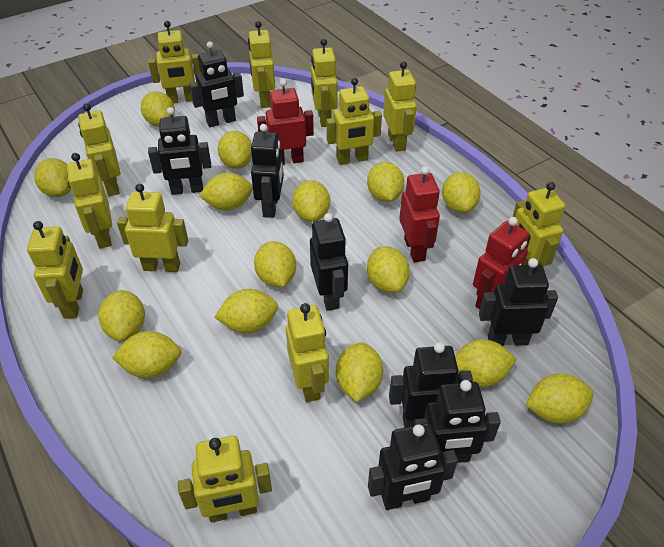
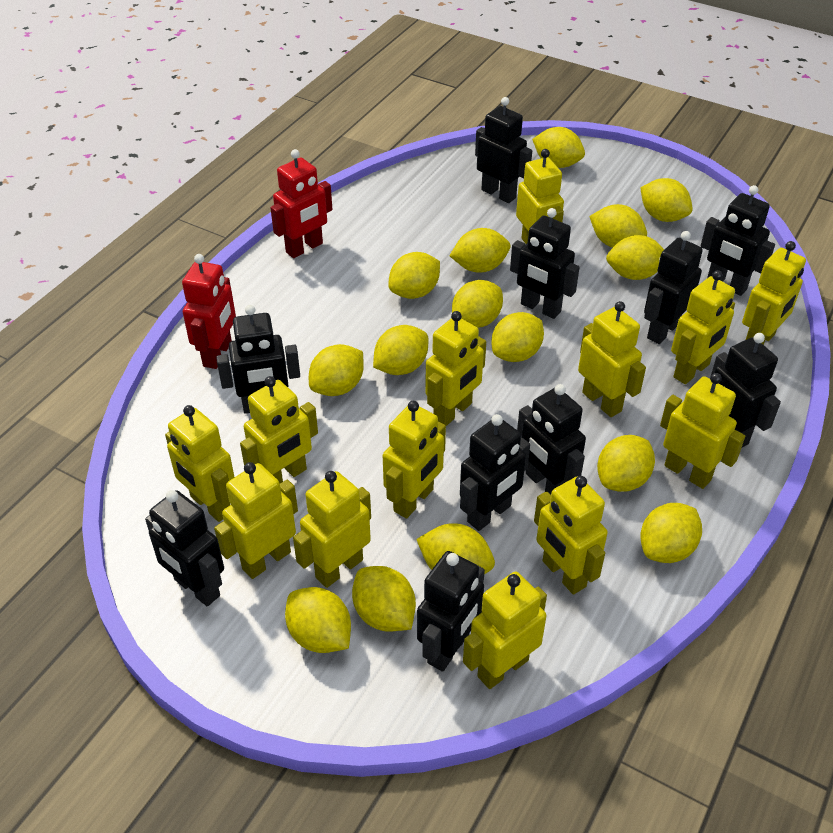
black robot: 8 -> 10
red robot: 3 -> 2
yellow robot: 12 -> 13

